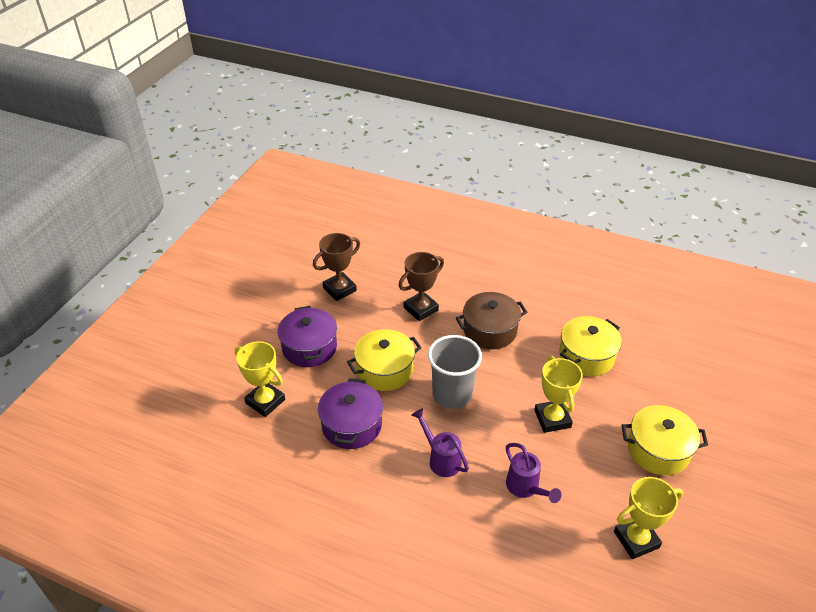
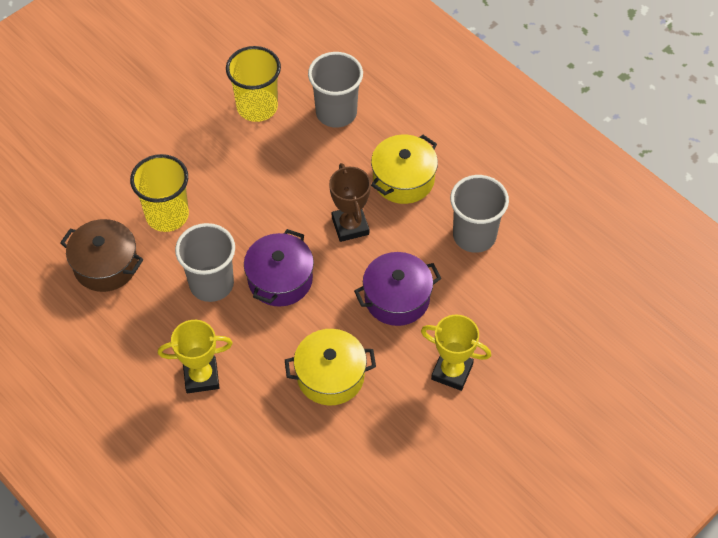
brown trophy: 2 -> 1
grey cup: 1 -> 3
purple watering can: 2 -> 0
yellow cup: 0 -> 2
yellow pot: 3 -> 2
yellow trophy: 3 -> 2

